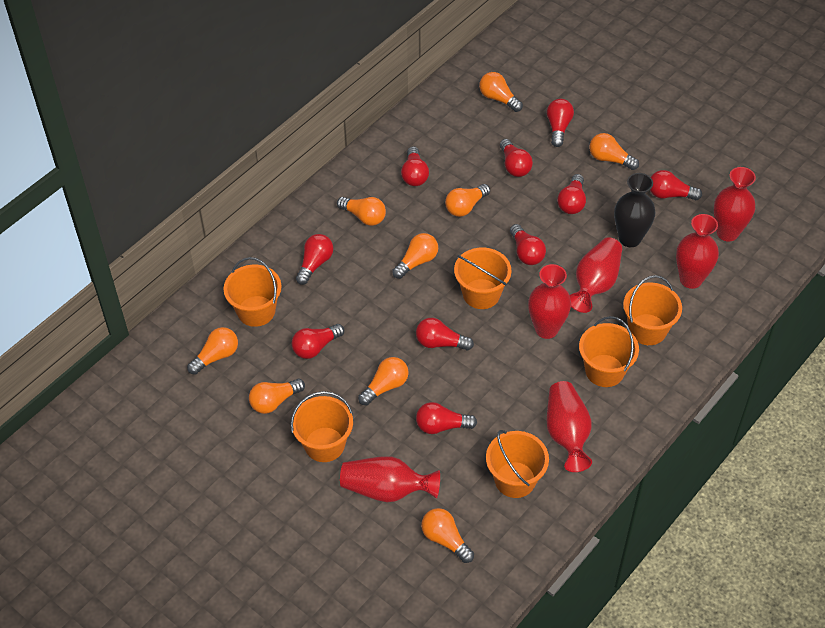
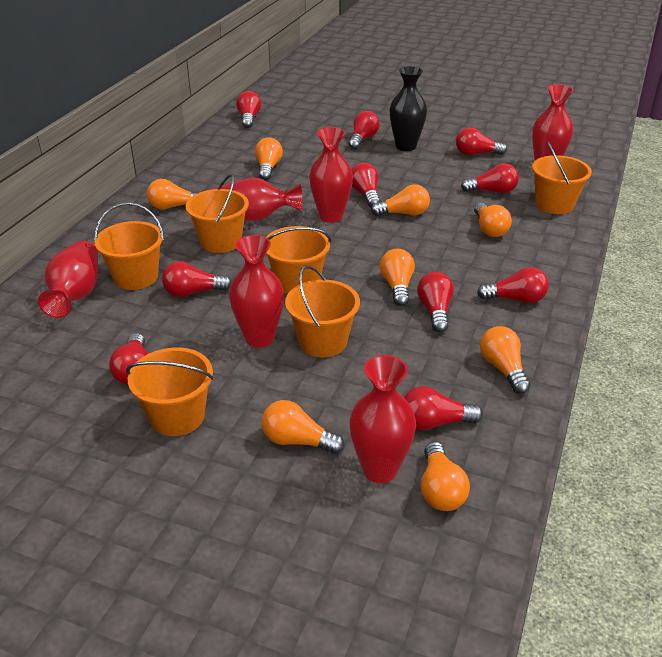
orange light bulb: 9 -> 8

